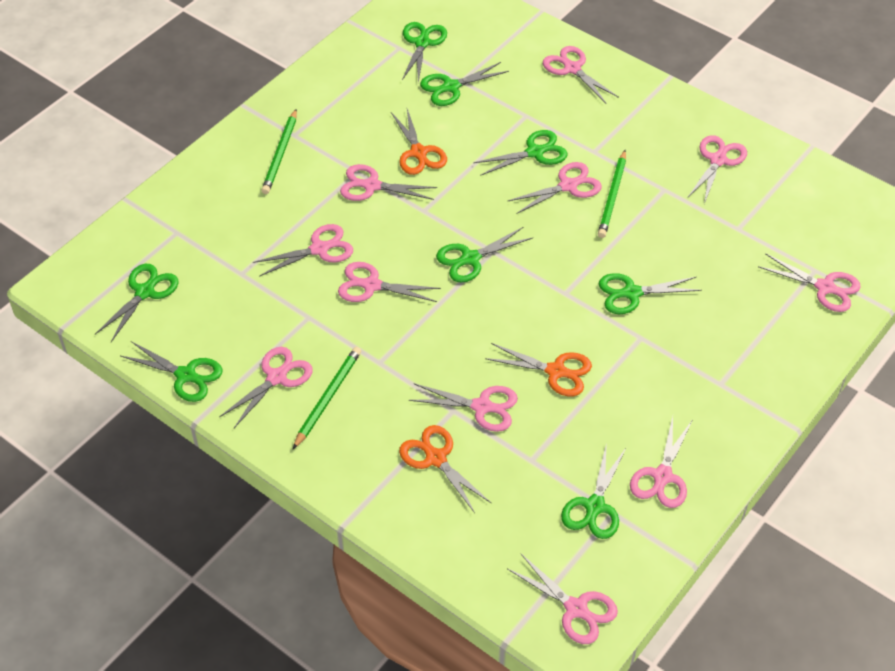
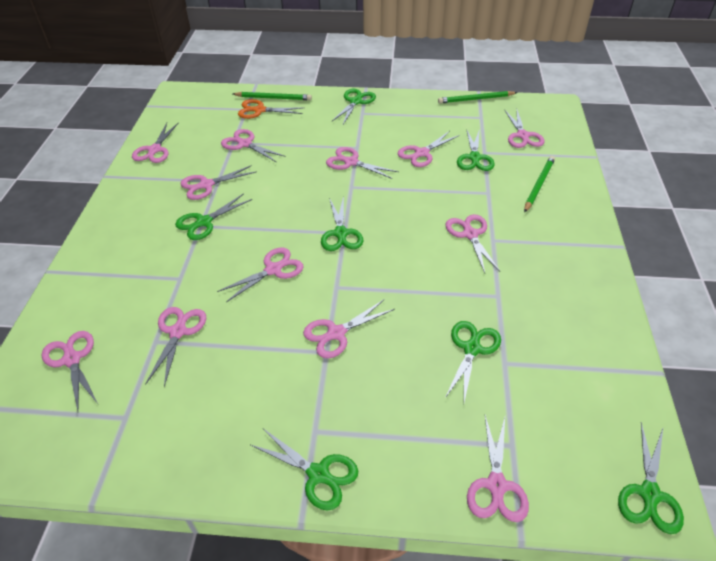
green scissors: 8 -> 7
orange scissors: 3 -> 1
pink scissors: 11 -> 12

